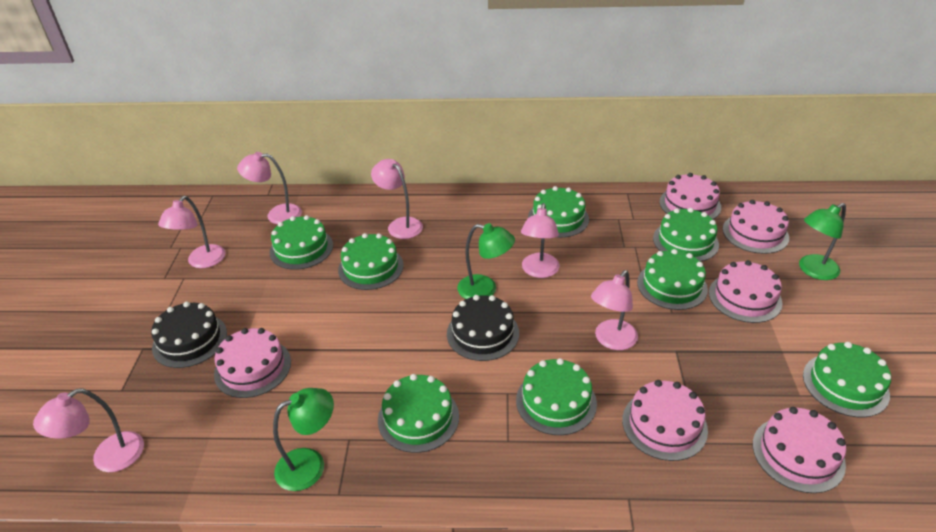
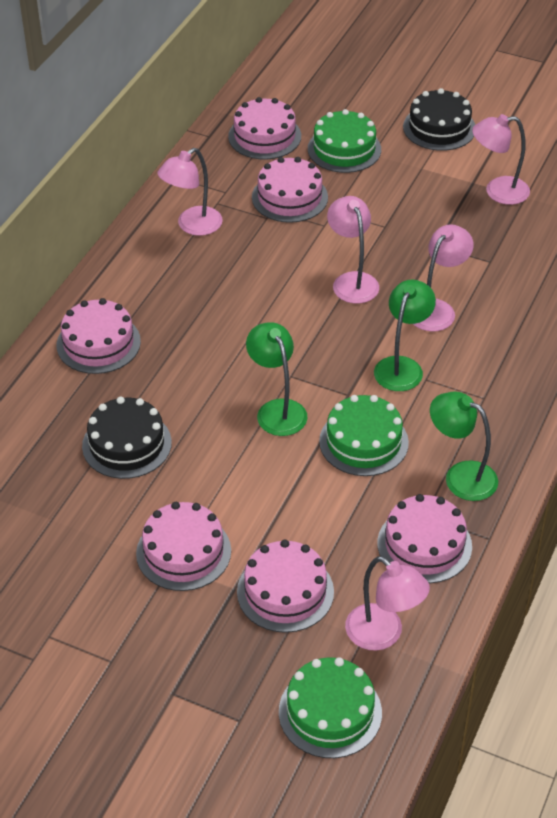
green cake: 8 -> 3
pink lamp: 6 -> 5

